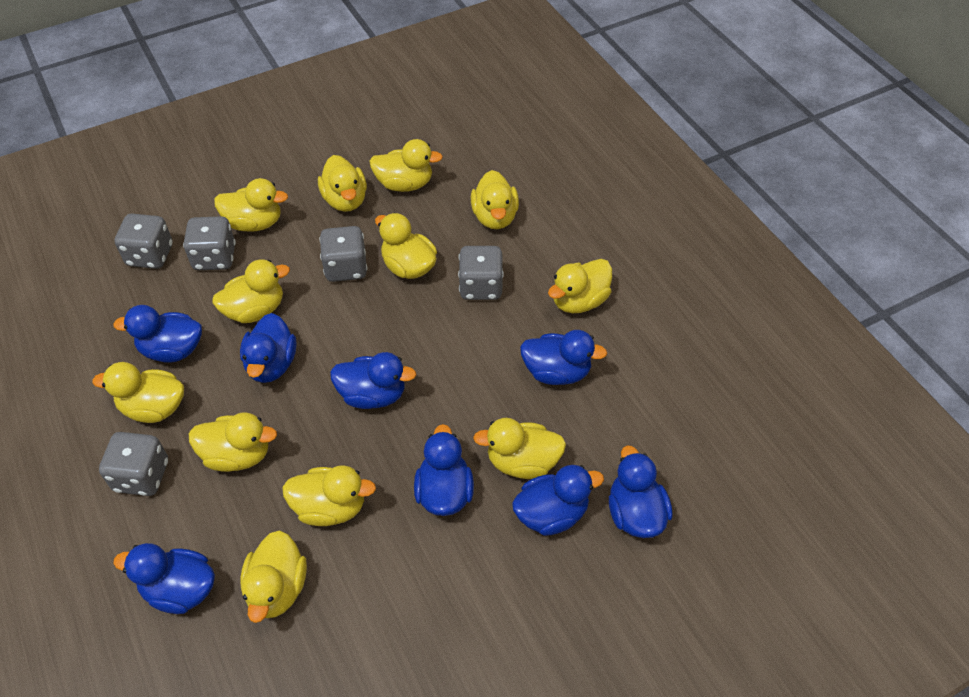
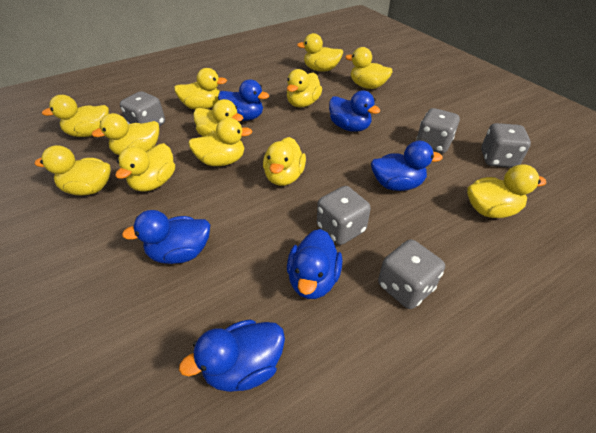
blue duck: 8 -> 6

